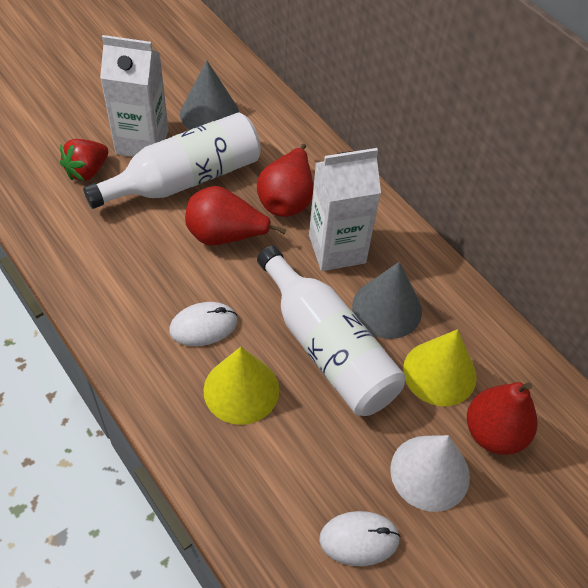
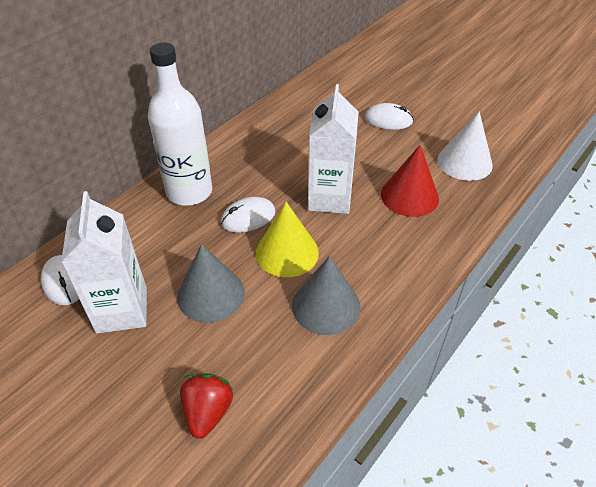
red cone: 0 -> 1
red pear: 3 -> 0
white bottle: 2 -> 1
white mouse: 2 -> 3
yellow cone: 2 -> 1

